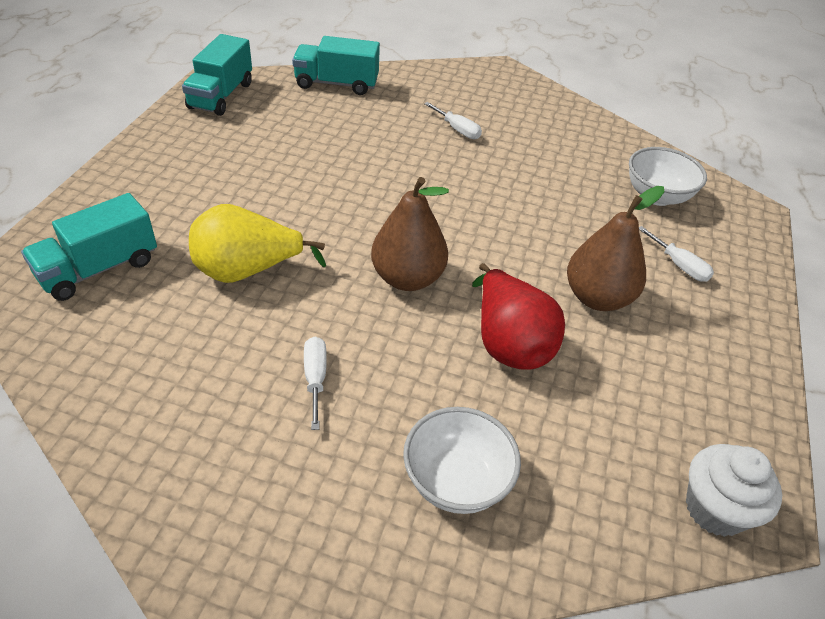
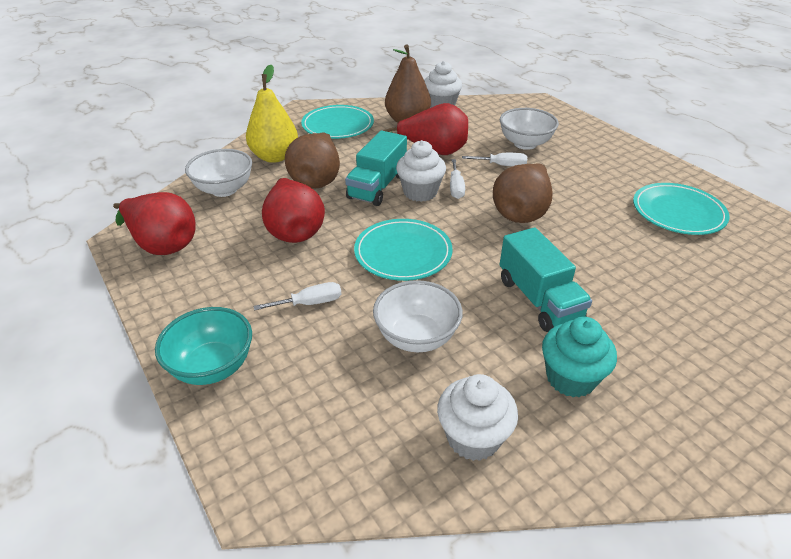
brown pear: 2 -> 3
red pear: 1 -> 3
turquoise bowl: 0 -> 1
turquoise cupcake: 0 -> 1
turquoise plate: 0 -> 3
turquoise truck: 3 -> 2
white bowl: 2 -> 3
white cupcake: 1 -> 3

